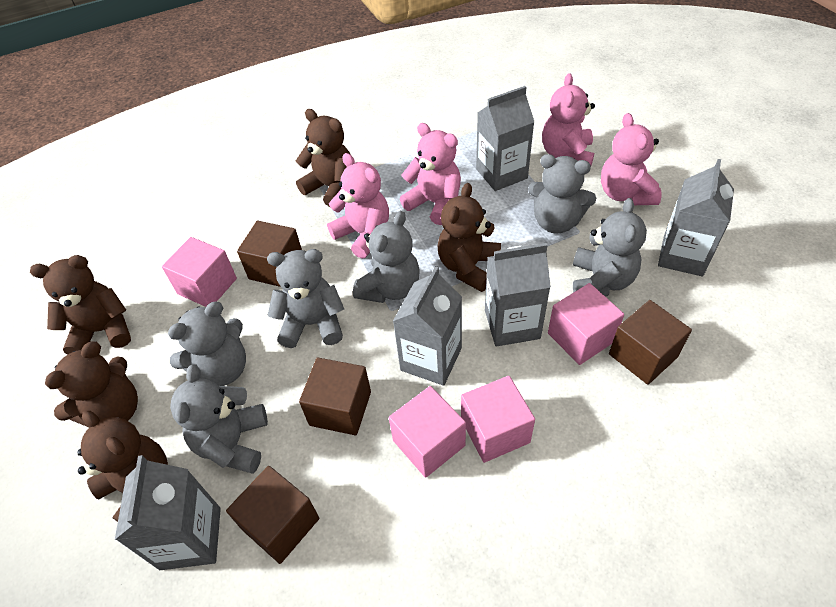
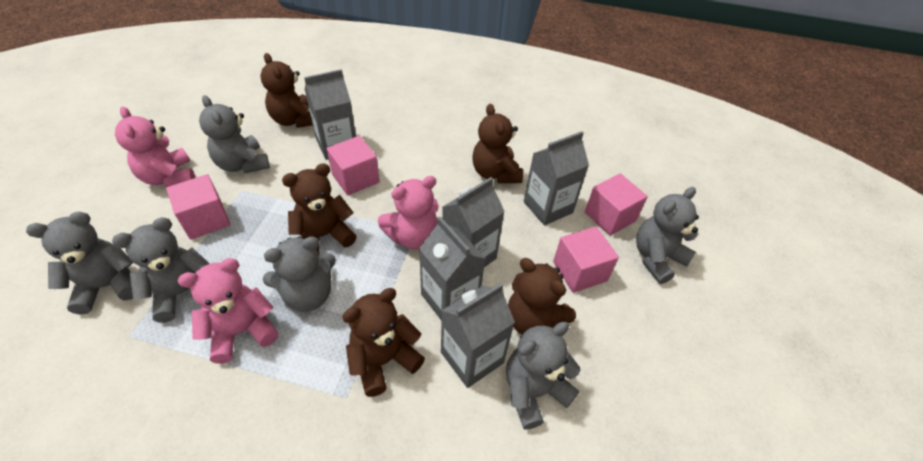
brown cube: 4 -> 0
pink teddy bear: 4 -> 3

